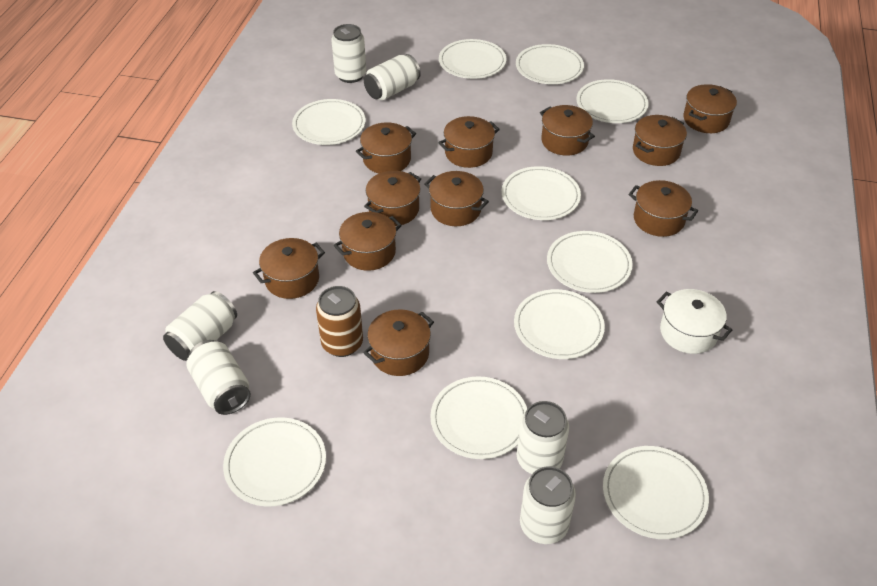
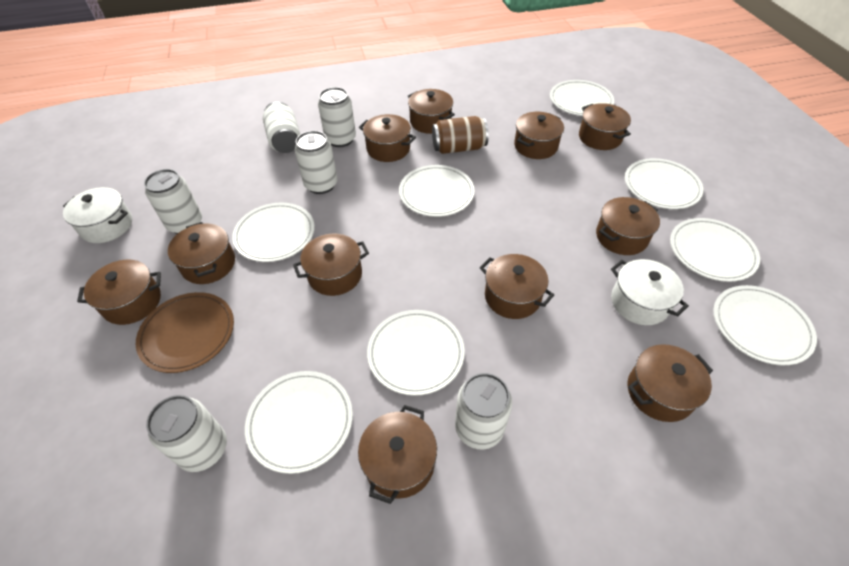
brown plate: 0 -> 1
white plate: 10 -> 8
white pot: 1 -> 2

